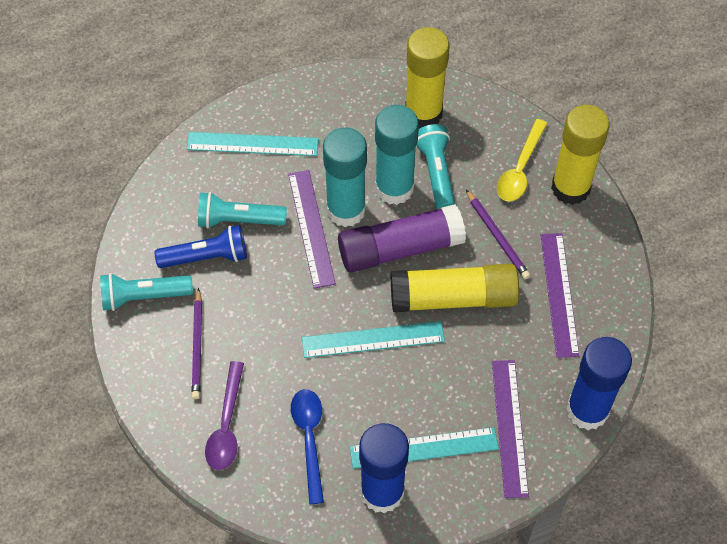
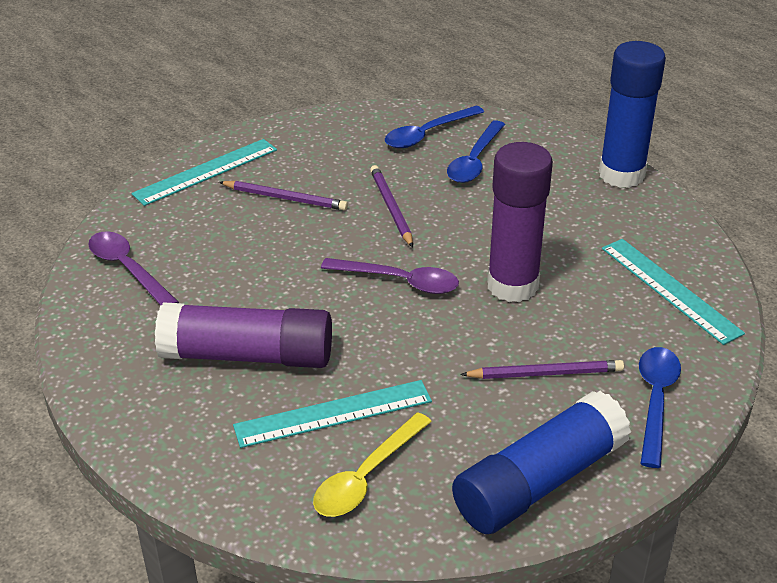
blue flashlight: 1 -> 0
blue spoon: 1 -> 3
purple glue stick: 1 -> 2
purple pencil: 2 -> 3
purple ruler: 3 -> 0
purple spoon: 1 -> 2
turquoise flashlight: 3 -> 0
turquoise glue stick: 2 -> 0
yellow glue stick: 3 -> 0

